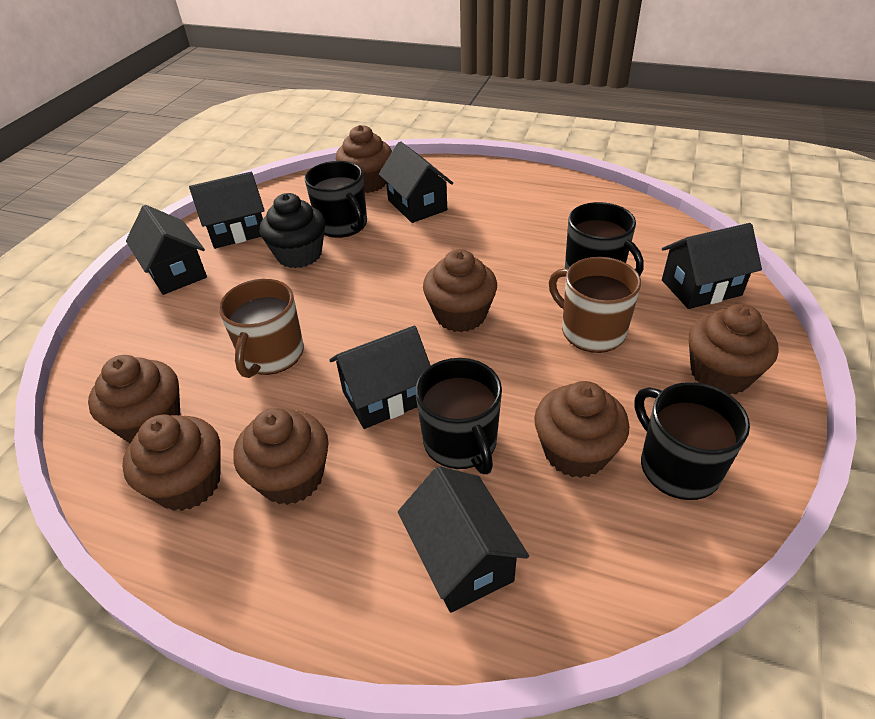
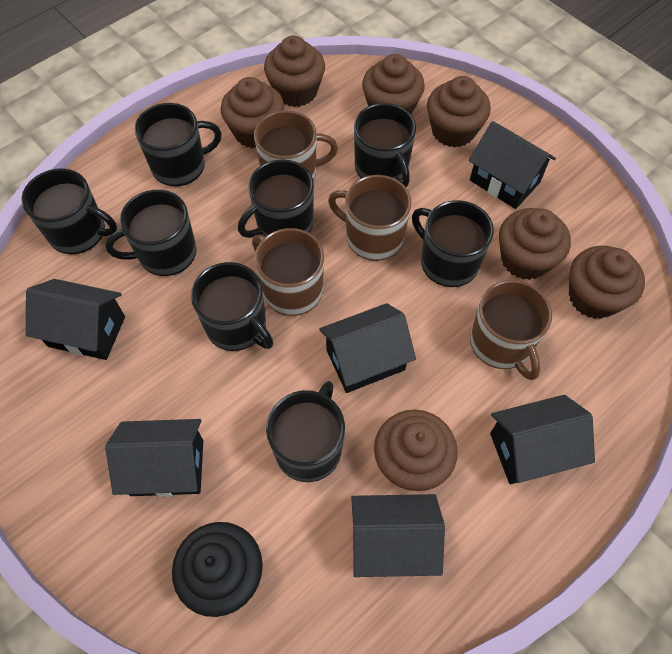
black mug: 4 -> 8
brown mug: 2 -> 4

